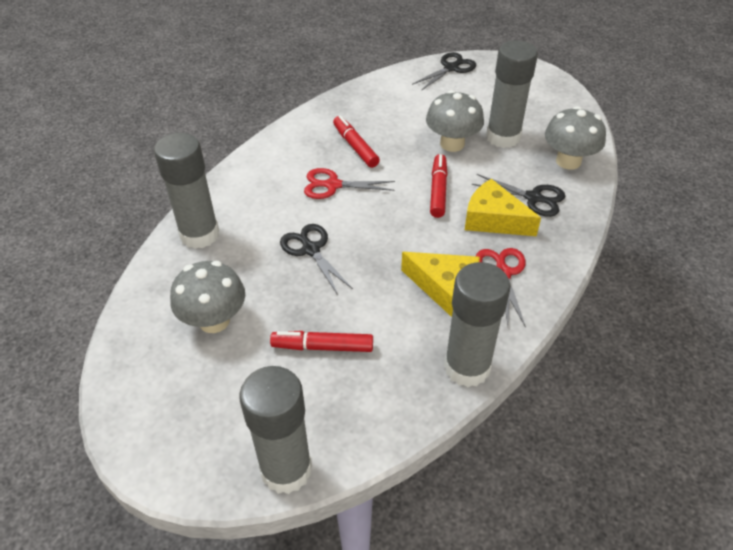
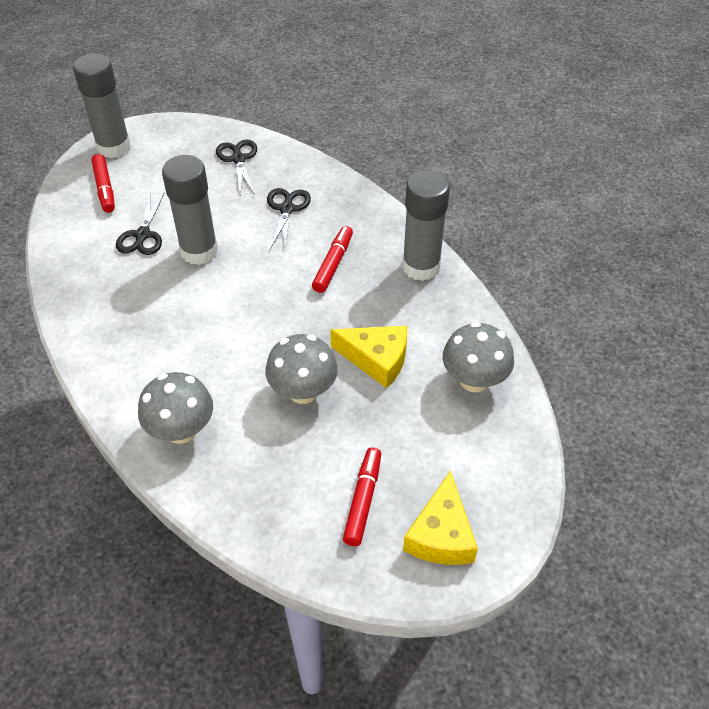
grey glue stick: 4 -> 3
red scissors: 2 -> 0

